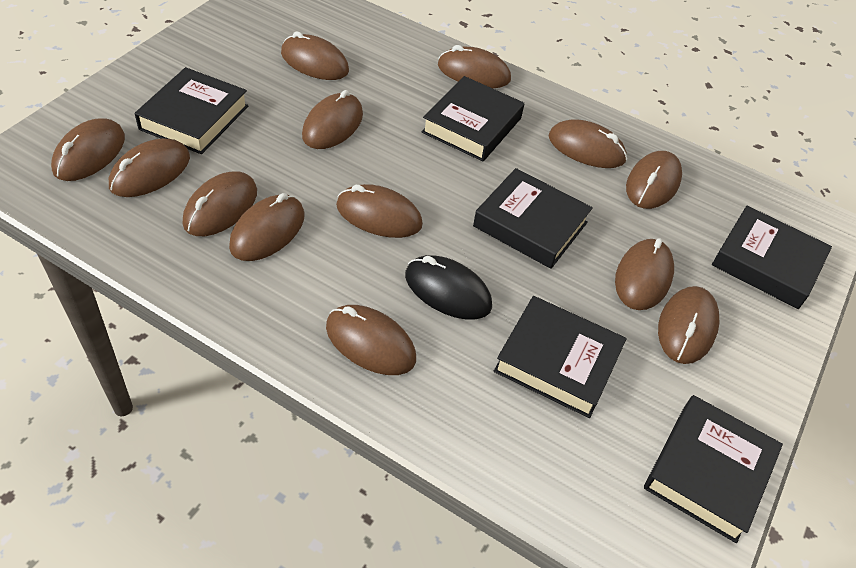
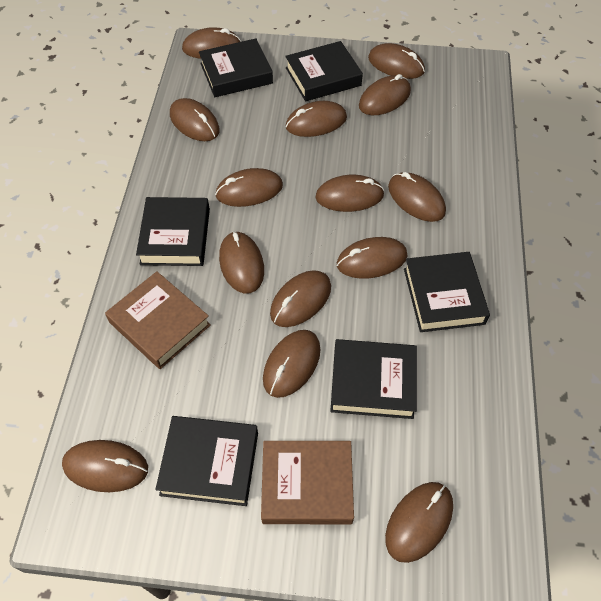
black mouse: 1 -> 0
brown book: 0 -> 2
brown mouse: 13 -> 14

